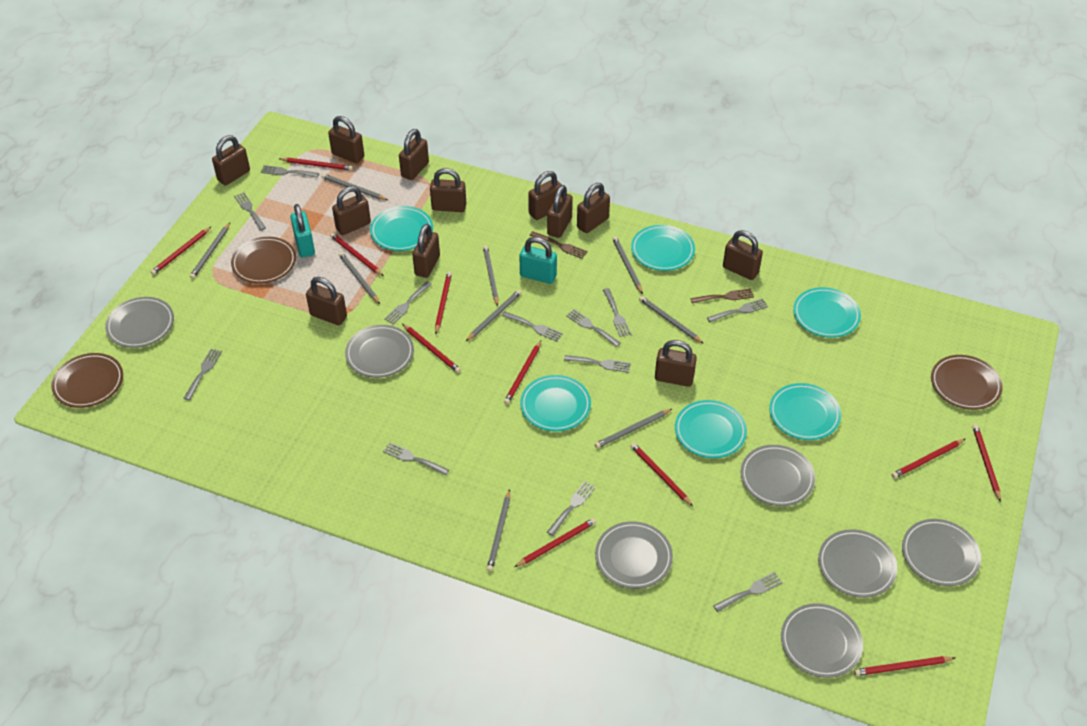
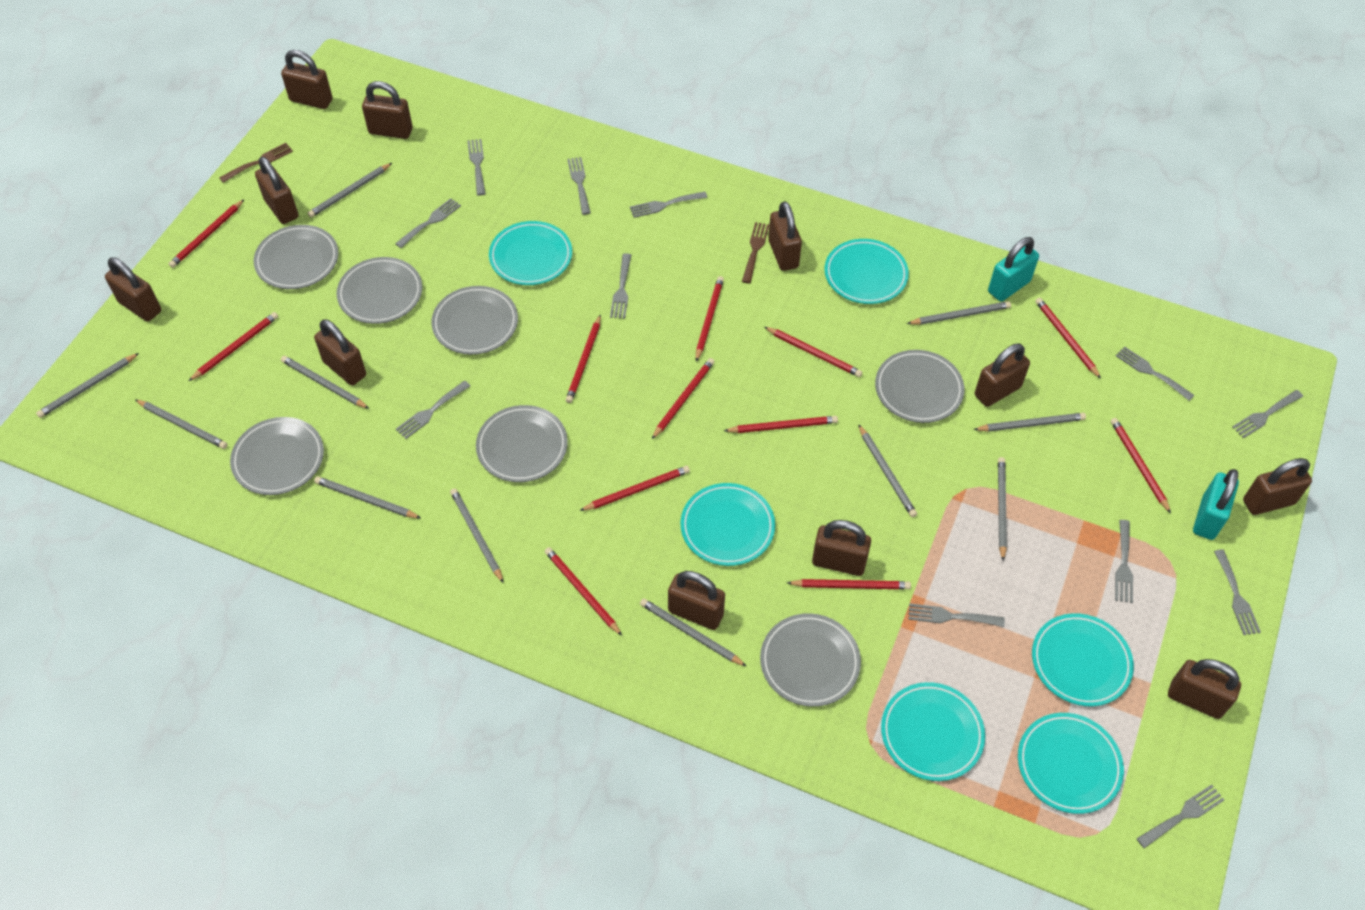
brown padlock: 12 -> 11
brown plate: 3 -> 0
grey pencil: 9 -> 11
red pencil: 11 -> 12

